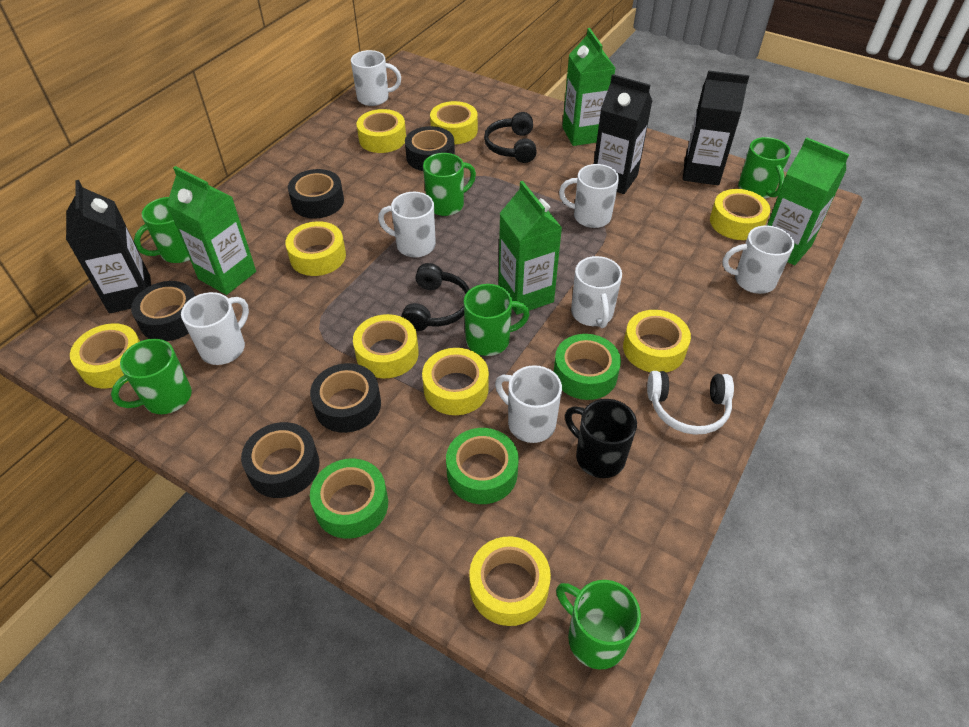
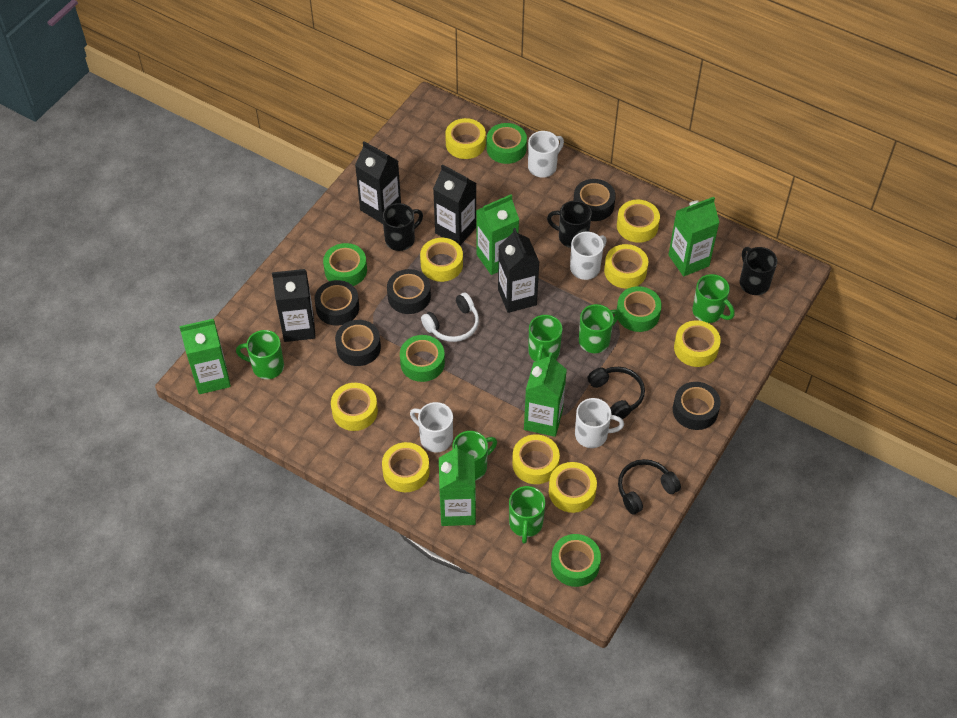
black carton: 3 -> 4
black mug: 1 -> 3
green carton: 4 -> 5
green tape: 3 -> 5
white mug: 7 -> 4

